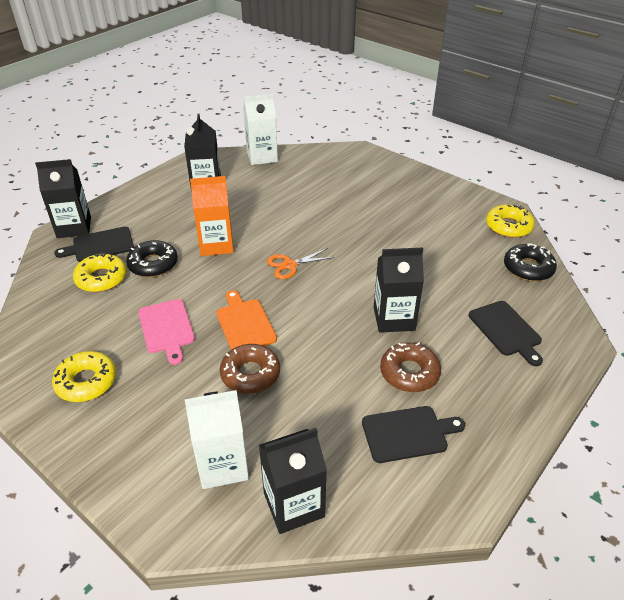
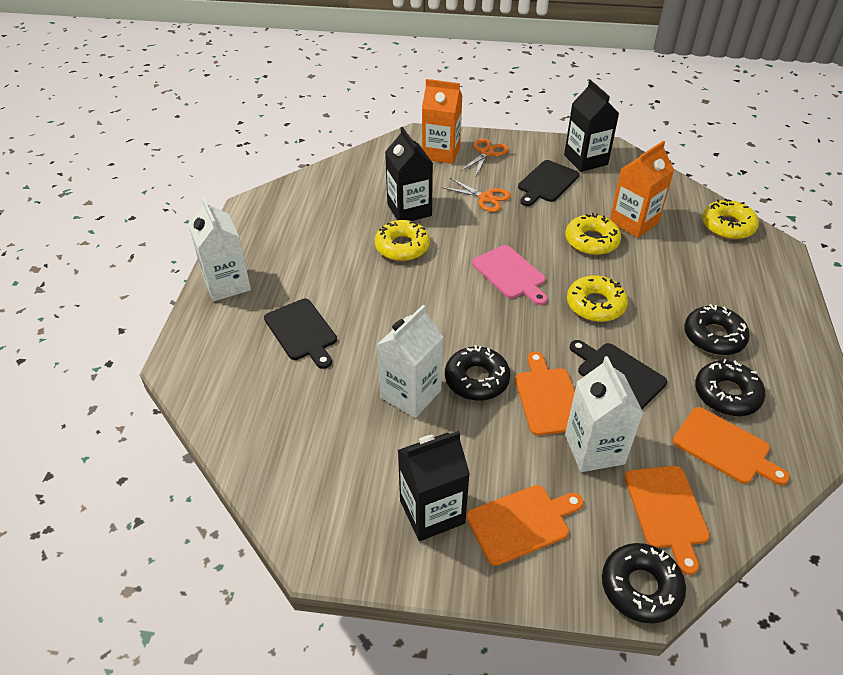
black carton: 4 -> 3
black donut: 2 -> 4
brown donut: 2 -> 0
orange carton: 1 -> 2
orange cutting board: 1 -> 4
orange scissors: 1 -> 2
white carton: 2 -> 3
yellow donut: 3 -> 4

